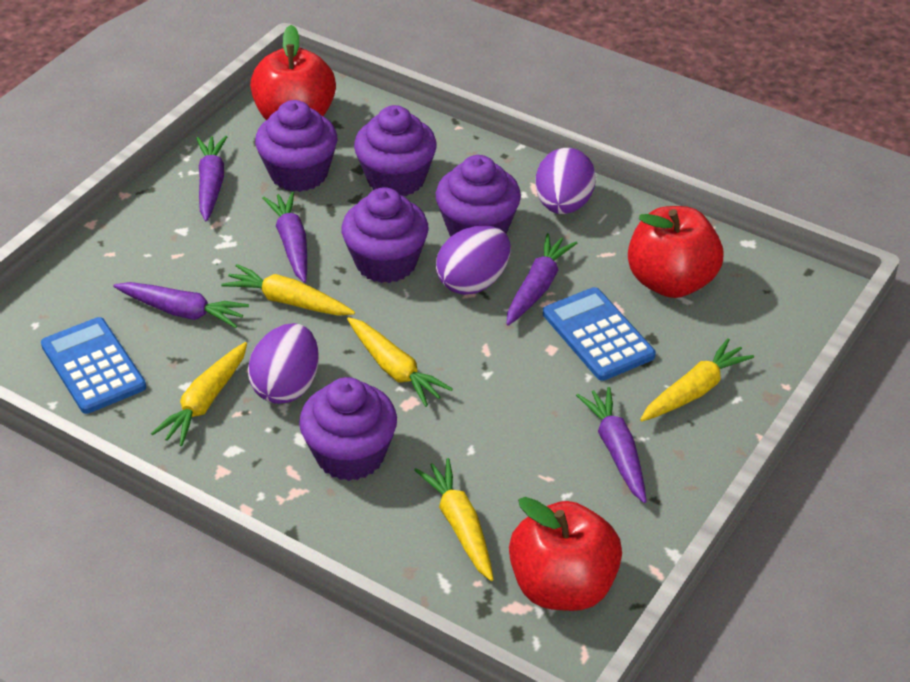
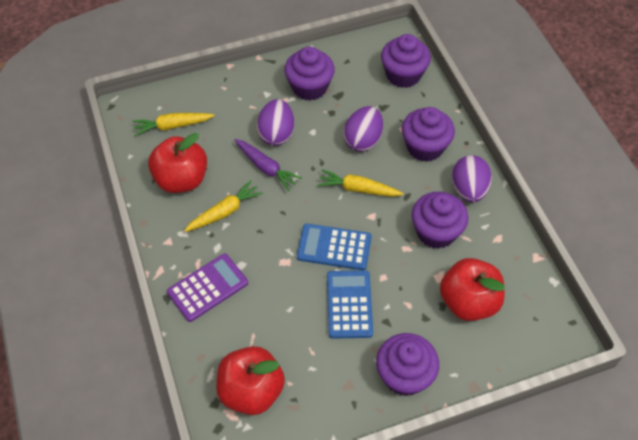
purple calculator: 0 -> 1
purple carrot: 5 -> 1
yellow carrot: 5 -> 3

